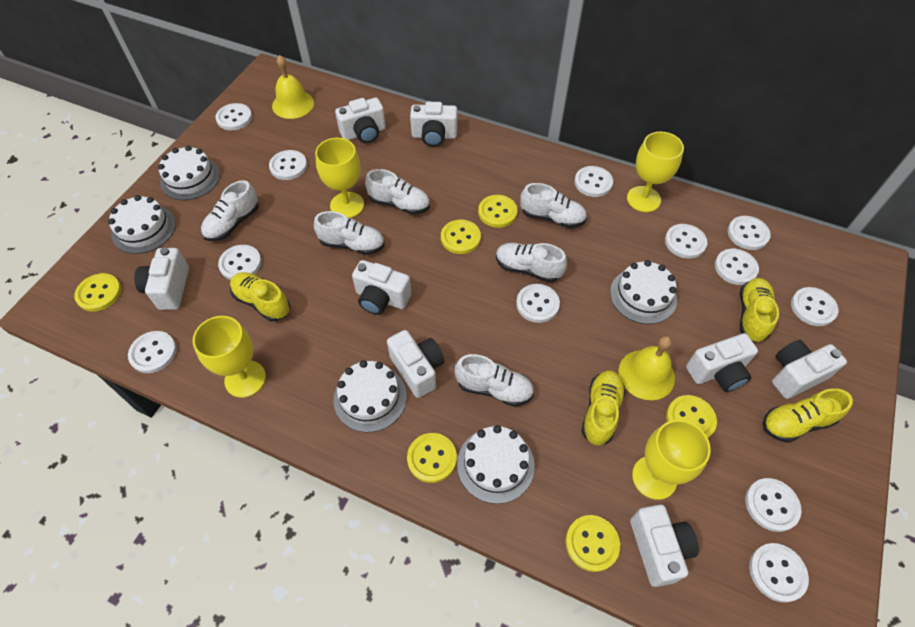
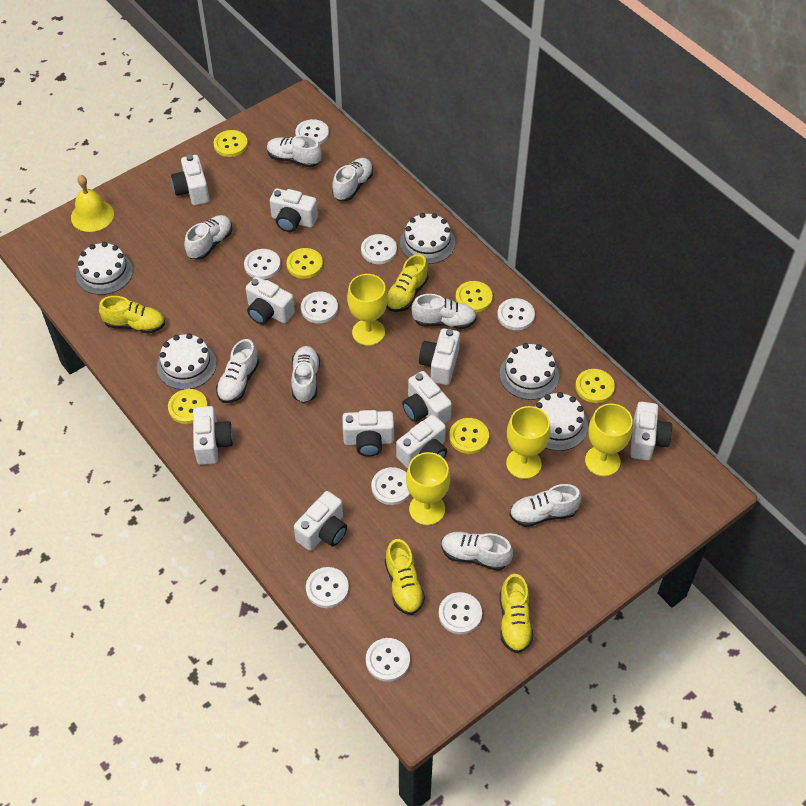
white button: 12 -> 9
white camera: 8 -> 10
white shoe: 6 -> 8
yellow bell: 2 -> 1

